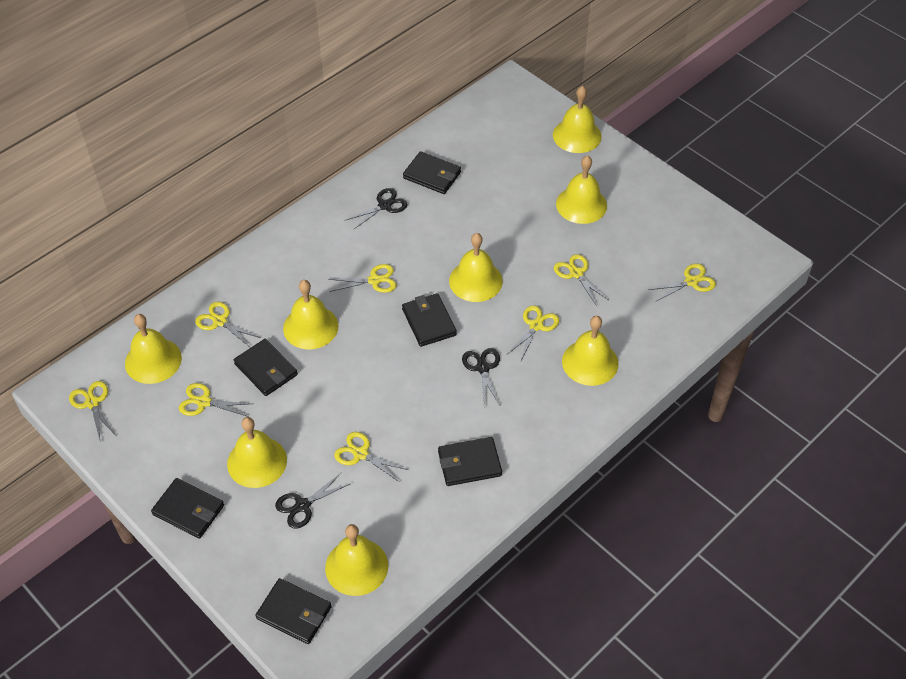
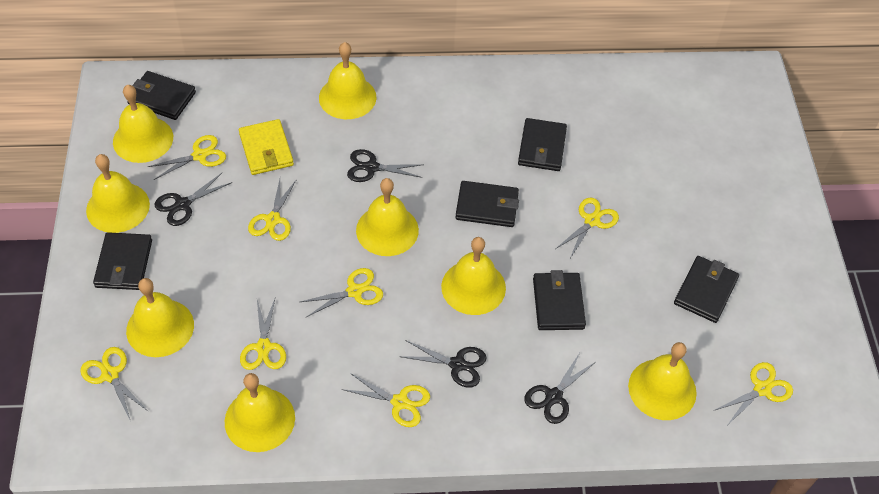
black scissors: 3 -> 4
yellow wallet: 0 -> 1

